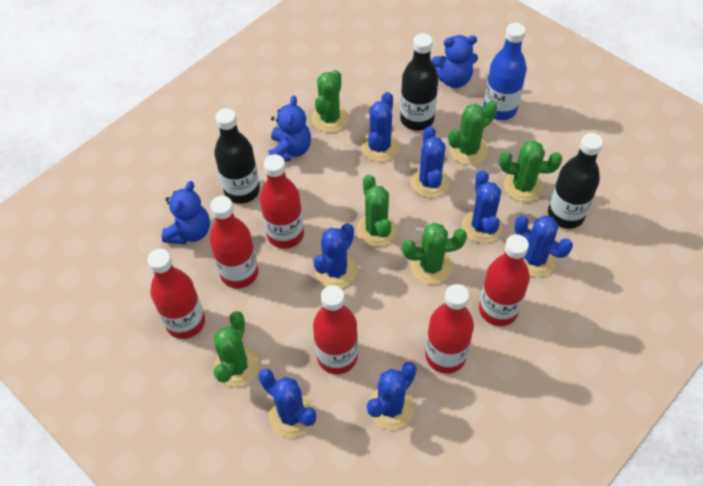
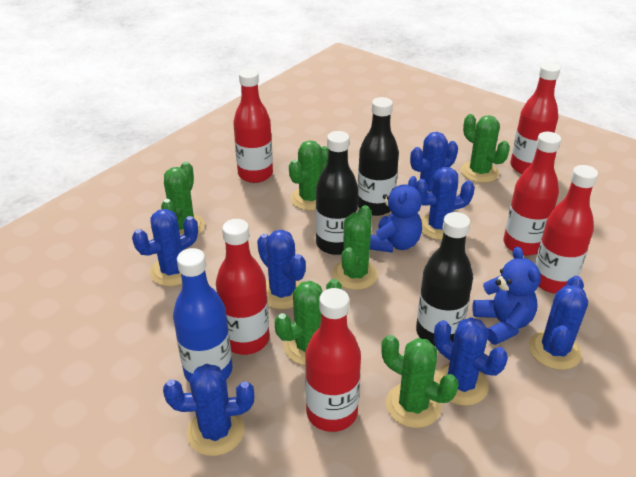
blue teddy bear: 3 -> 2

